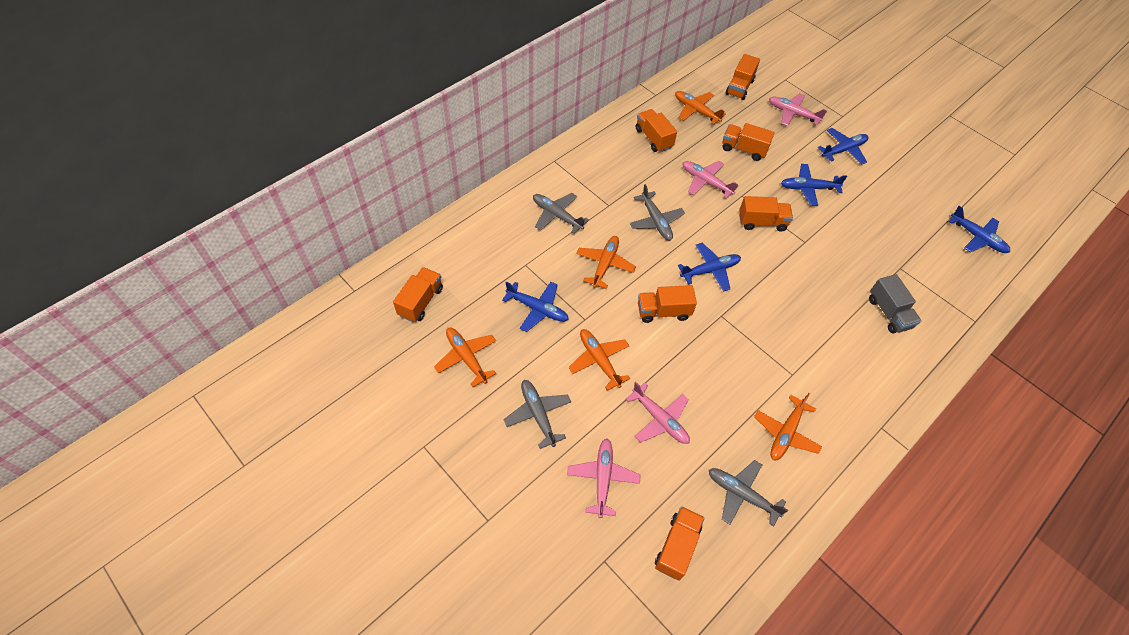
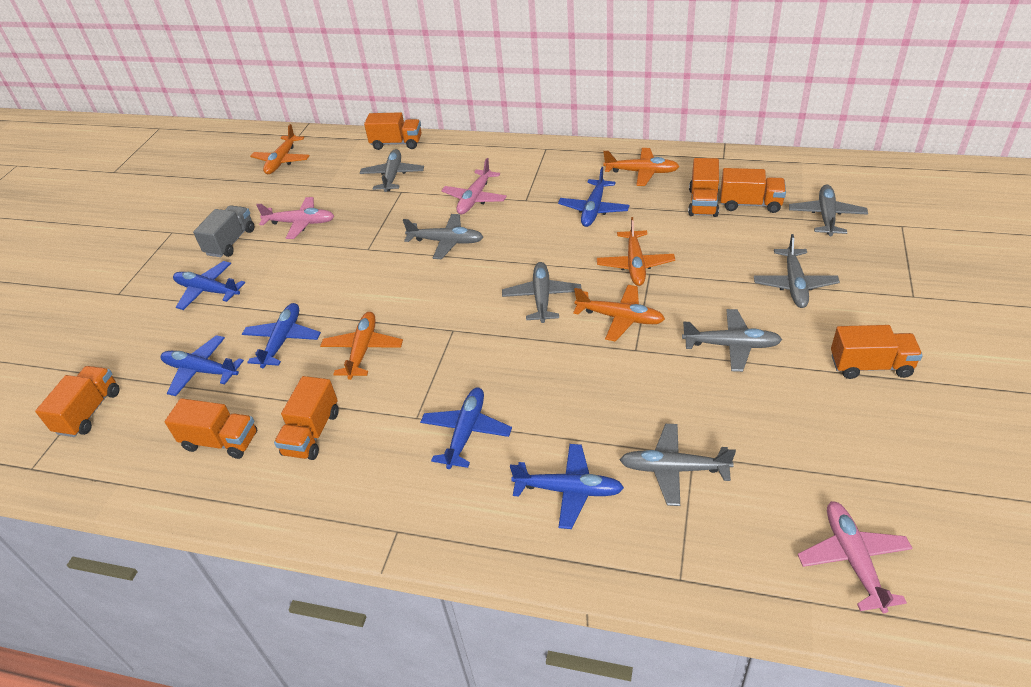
blue plane: 5 -> 6
grey plane: 4 -> 7
pink plane: 4 -> 3

